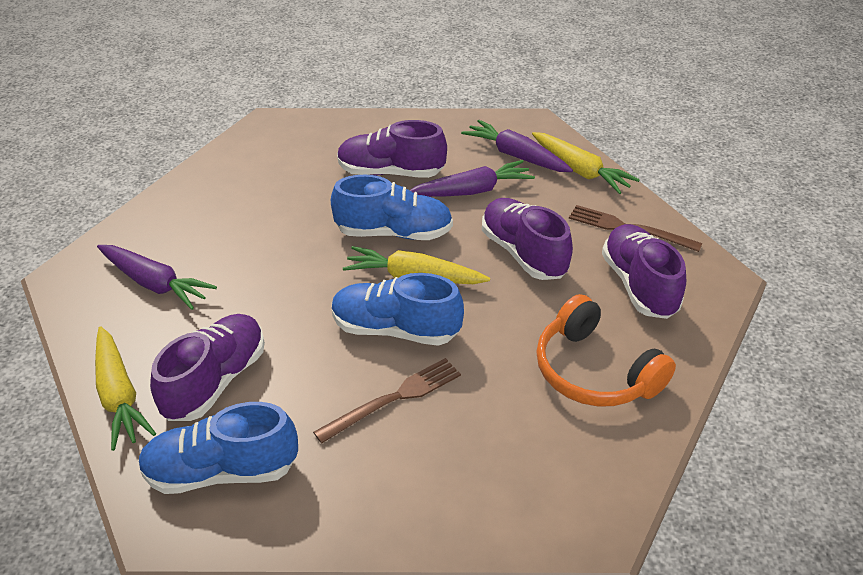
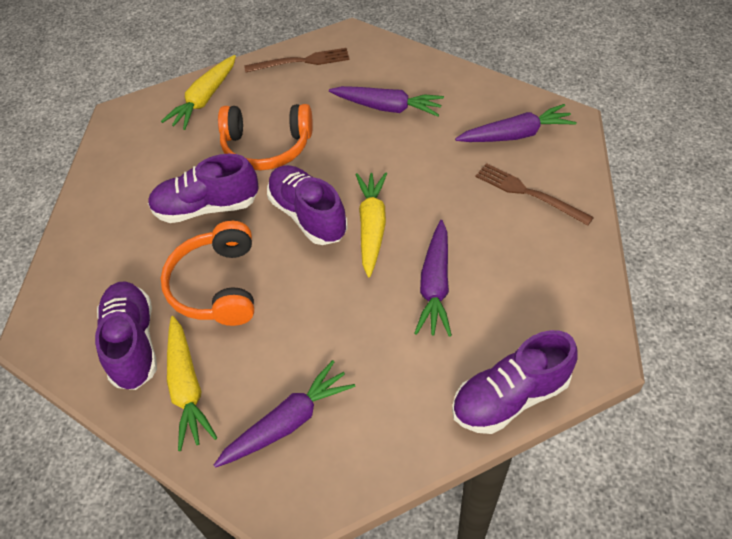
blue shoe: 3 -> 0
orange headphones: 1 -> 2
purple carrot: 3 -> 4

